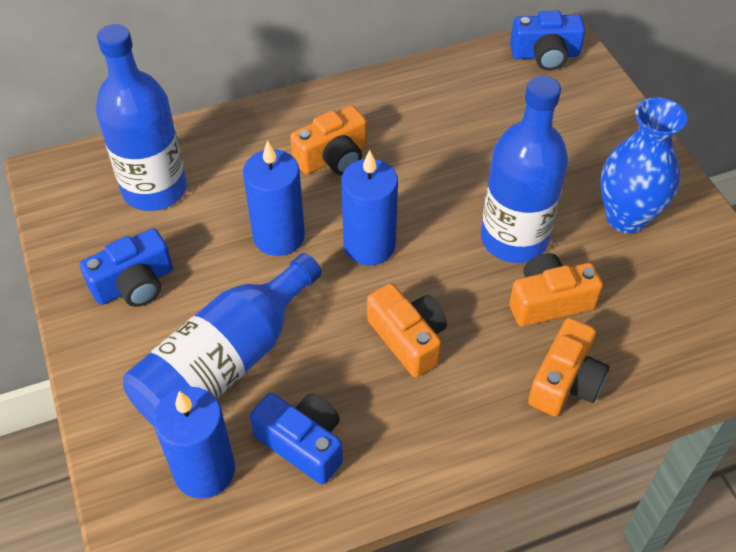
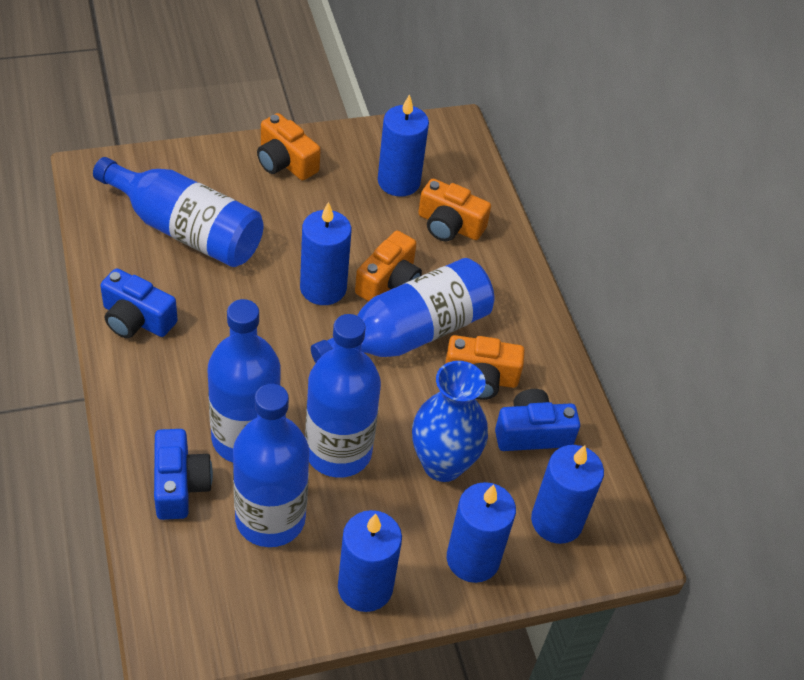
blue bottle: 3 -> 5
blue candle: 3 -> 5

